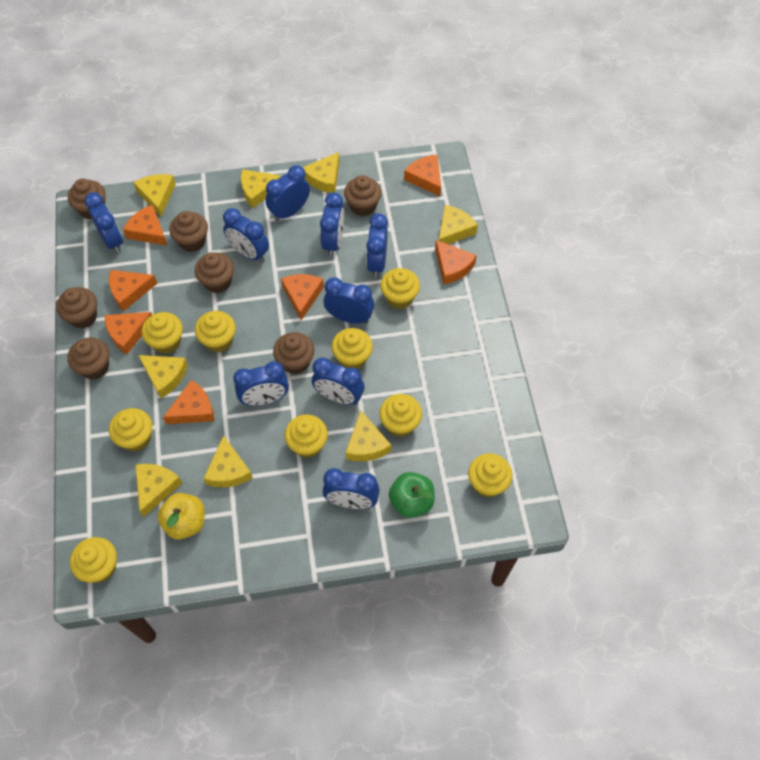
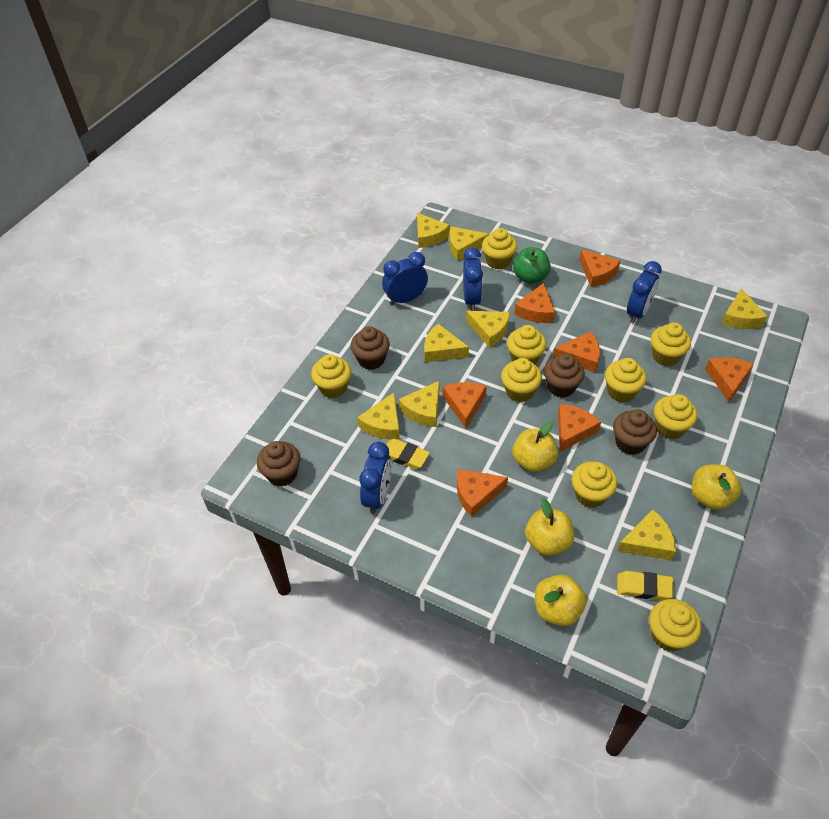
blue clock: 9 -> 4
brown cupcake: 7 -> 4
yellow apple: 1 -> 4
yellow eraser: 0 -> 2

